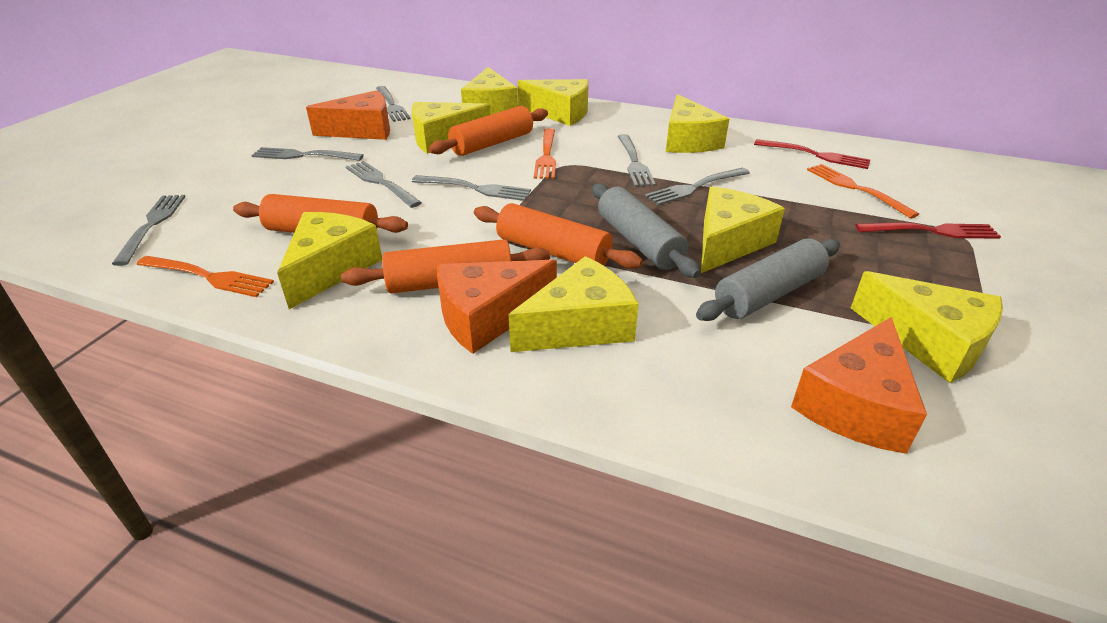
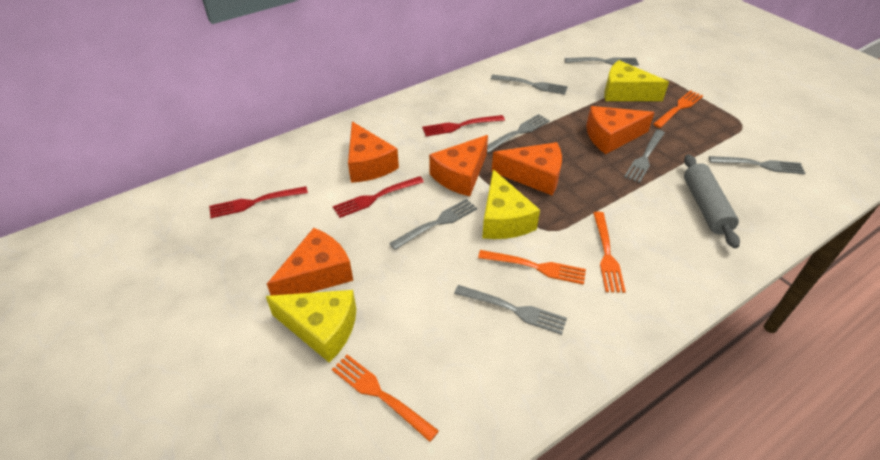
grey rolling pin: 2 -> 1
orange cheese: 3 -> 5
orange fork: 3 -> 4
orange rolling pin: 4 -> 0
red fork: 2 -> 3
yellow cheese: 8 -> 3

